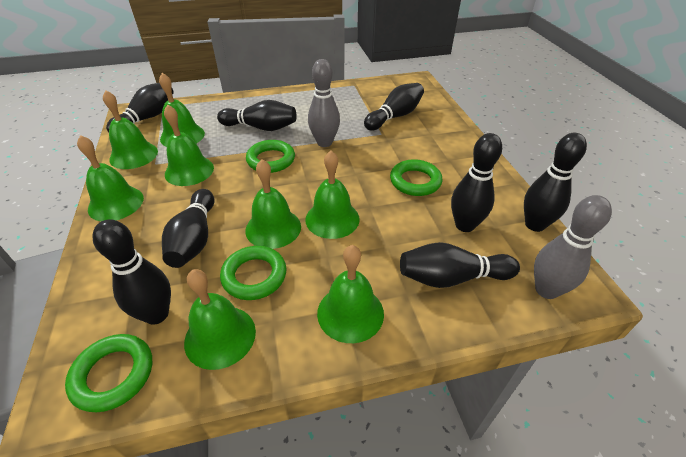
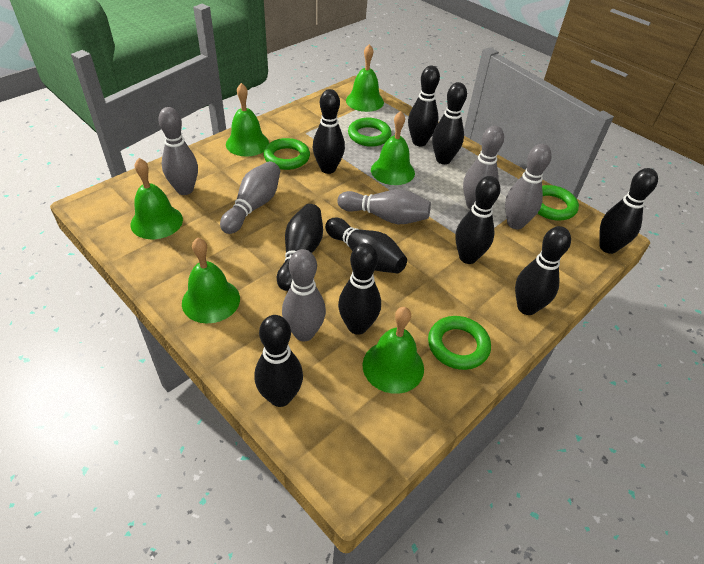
black bowling pin: 8 -> 10
green bell: 8 -> 6
grey bowling pin: 2 -> 6

